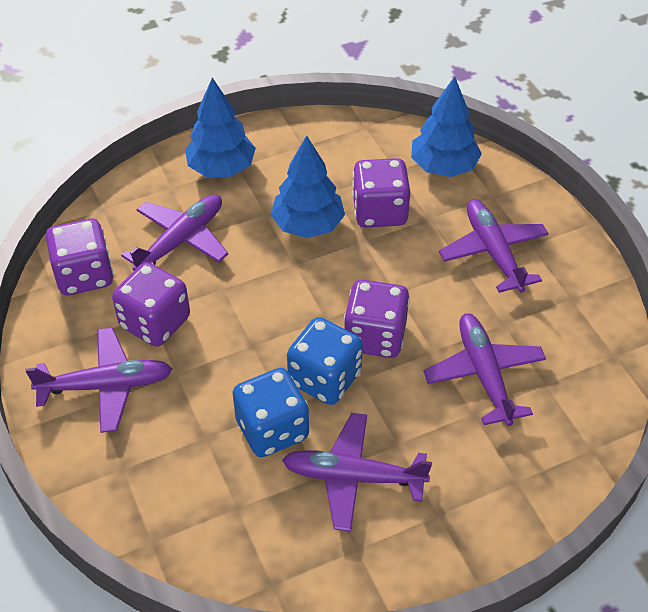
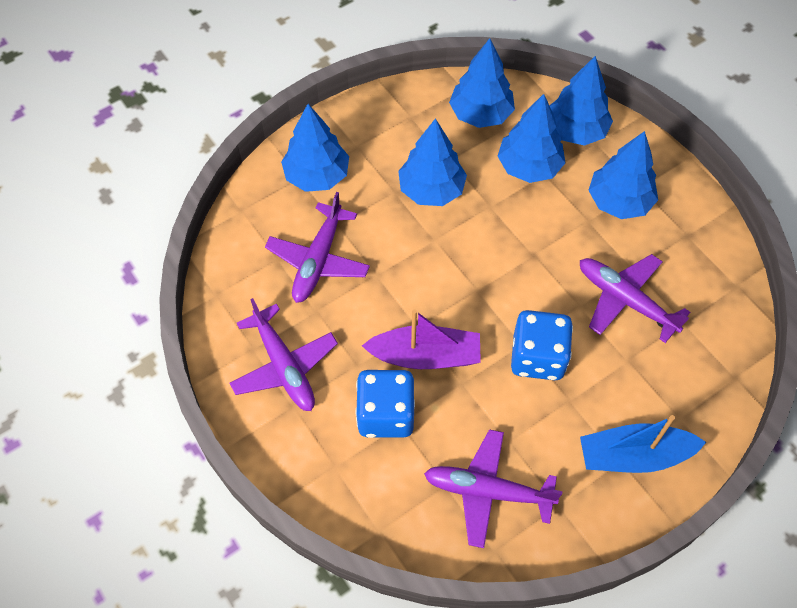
blue boat: 0 -> 1
blue tree: 3 -> 6
purple boat: 0 -> 1
purple dice: 4 -> 0
purple plane: 5 -> 4

